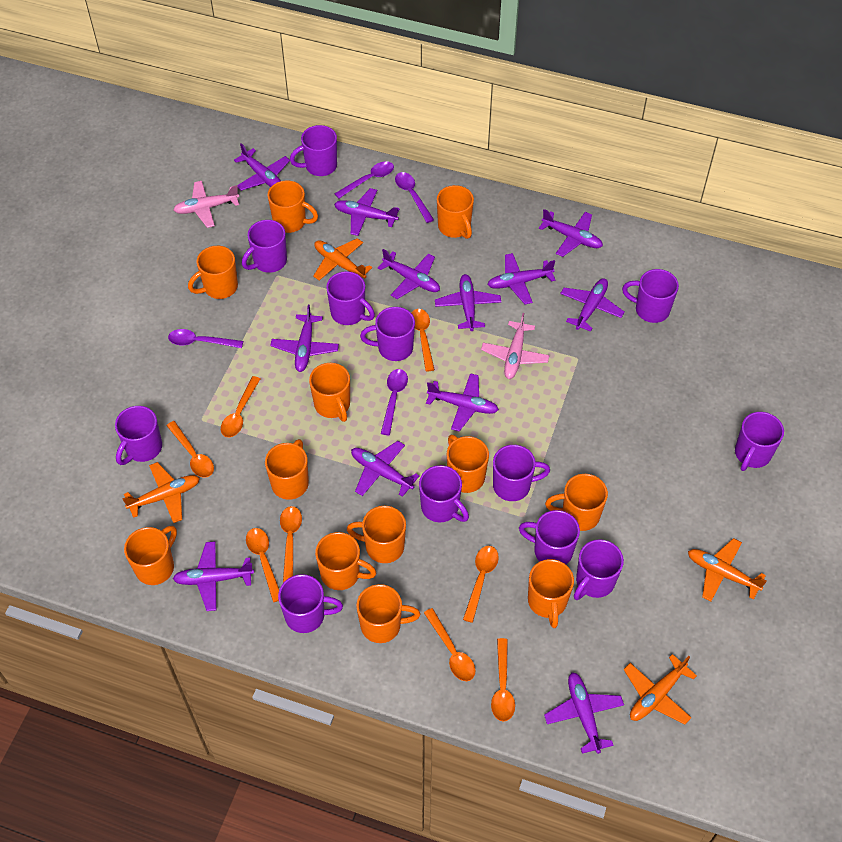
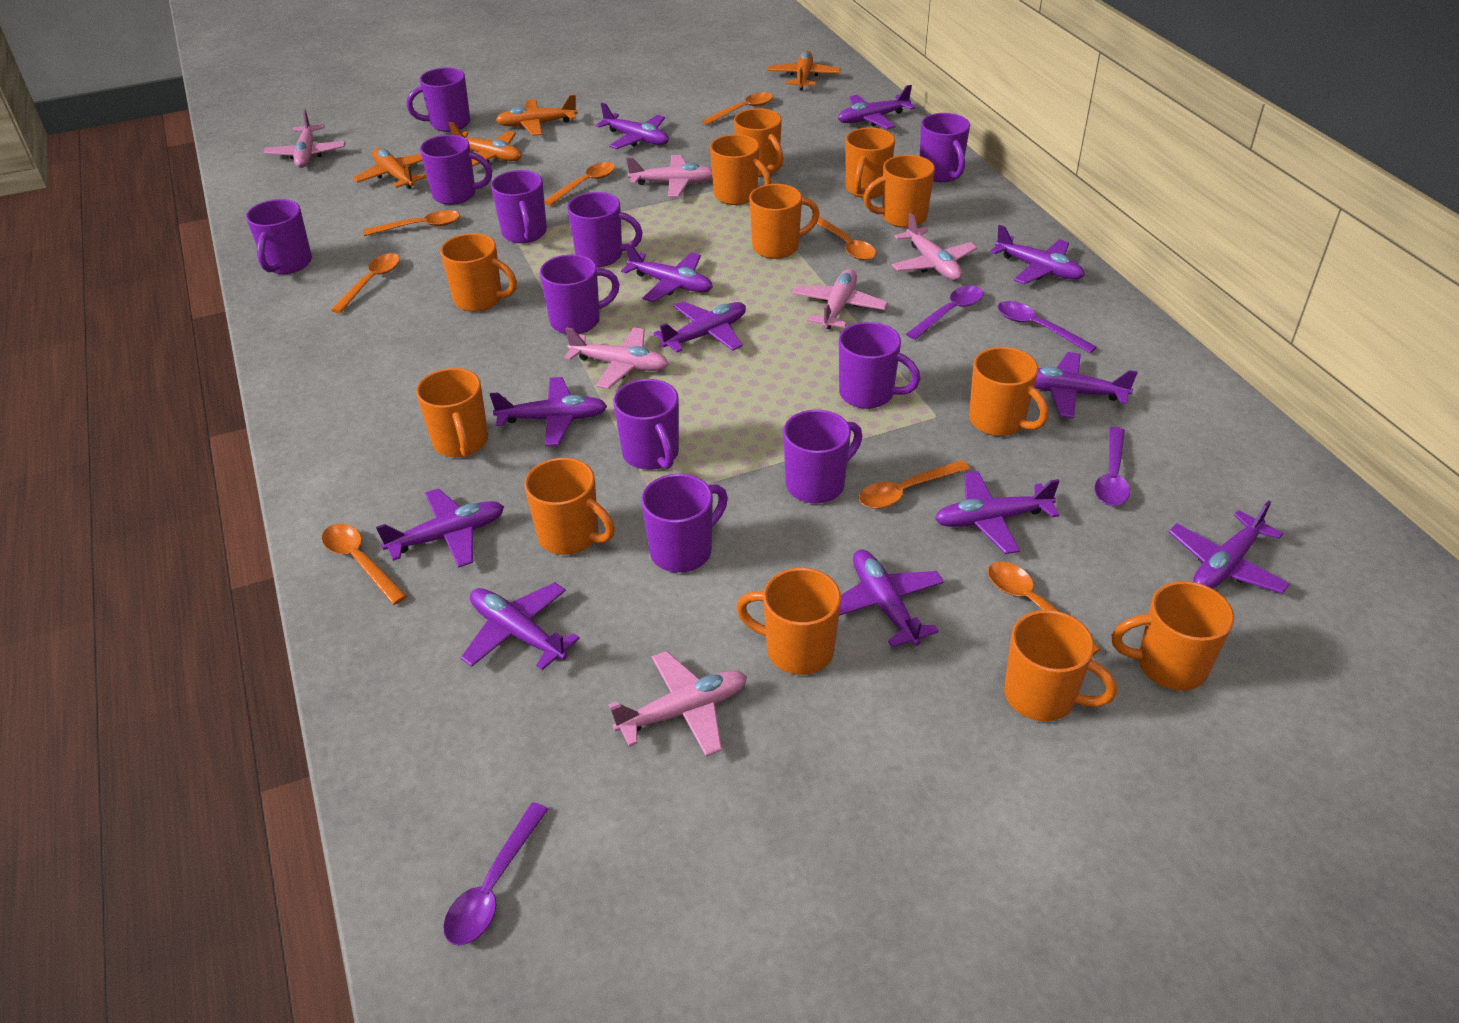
pink plane: 2 -> 6
purple mug: 12 -> 11

